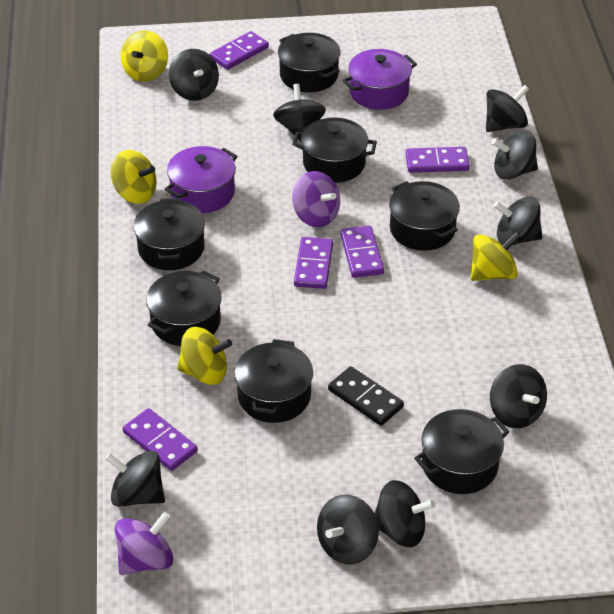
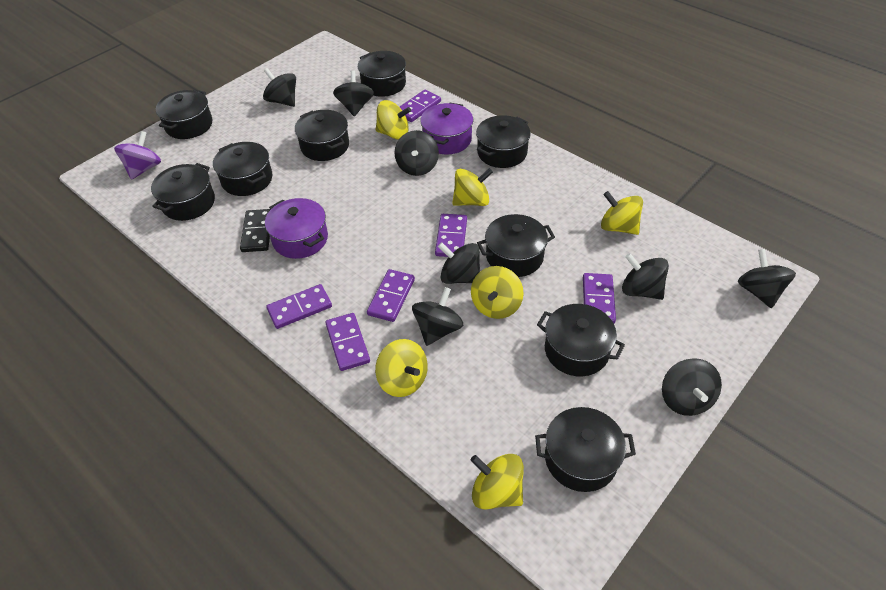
black pot: 7 -> 9
black spinning top: 9 -> 8
purple domino: 5 -> 6
purple spinning top: 2 -> 1
yellow spinning top: 4 -> 6

